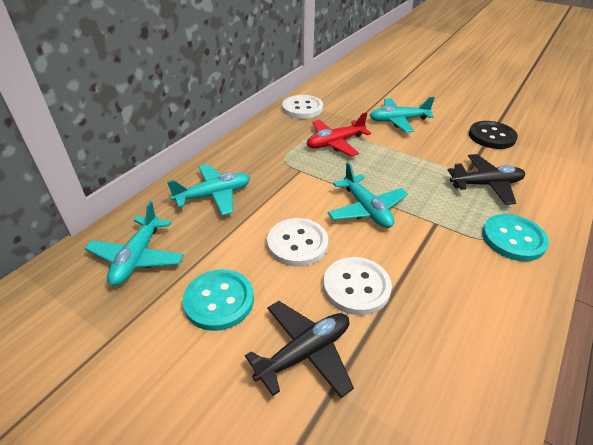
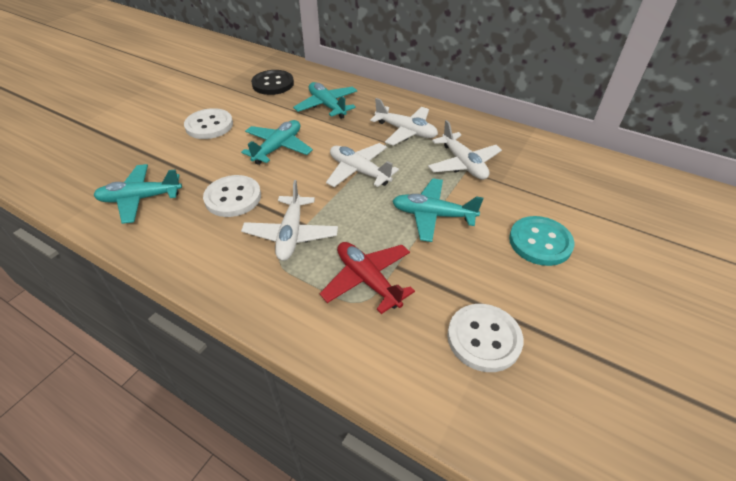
black plane: 2 -> 0
turquoise button: 2 -> 1
white plane: 0 -> 4

